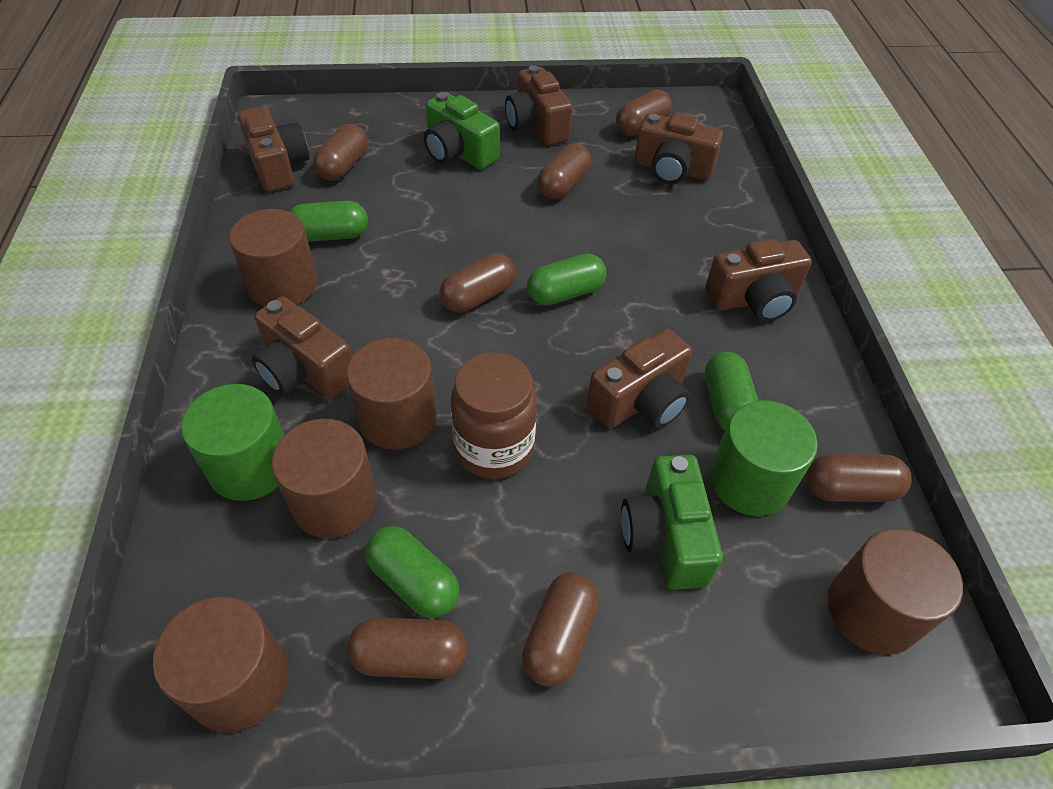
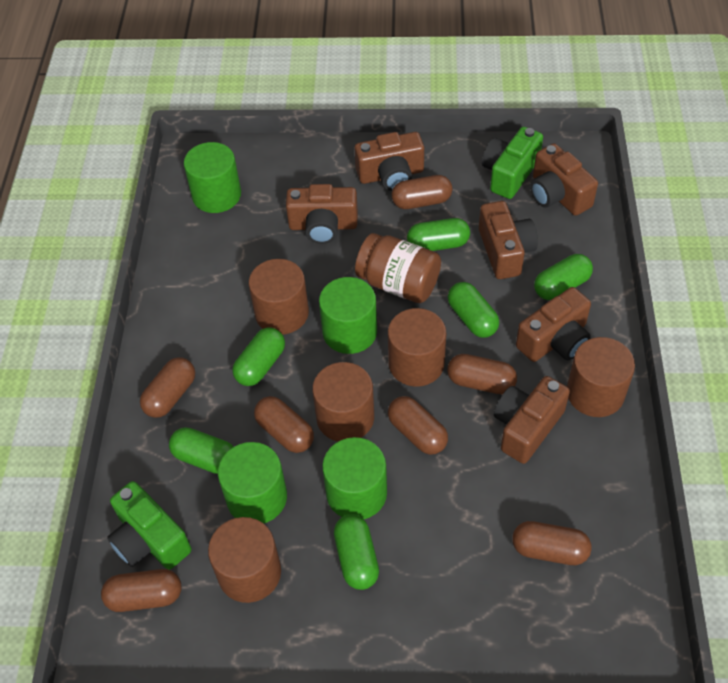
green capsule: 4 -> 6
green cylinder: 2 -> 4

